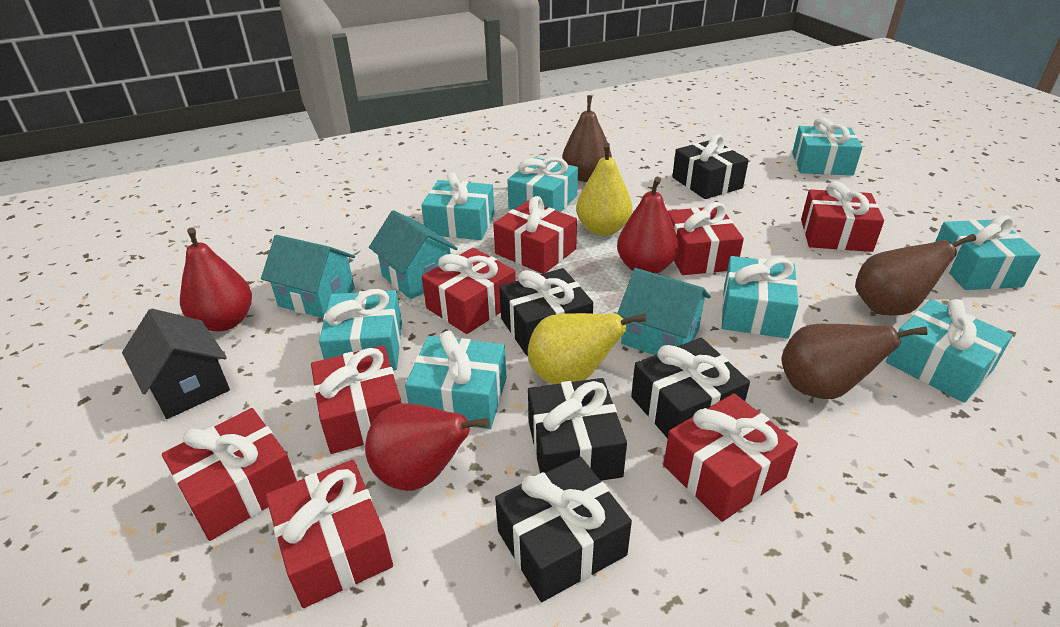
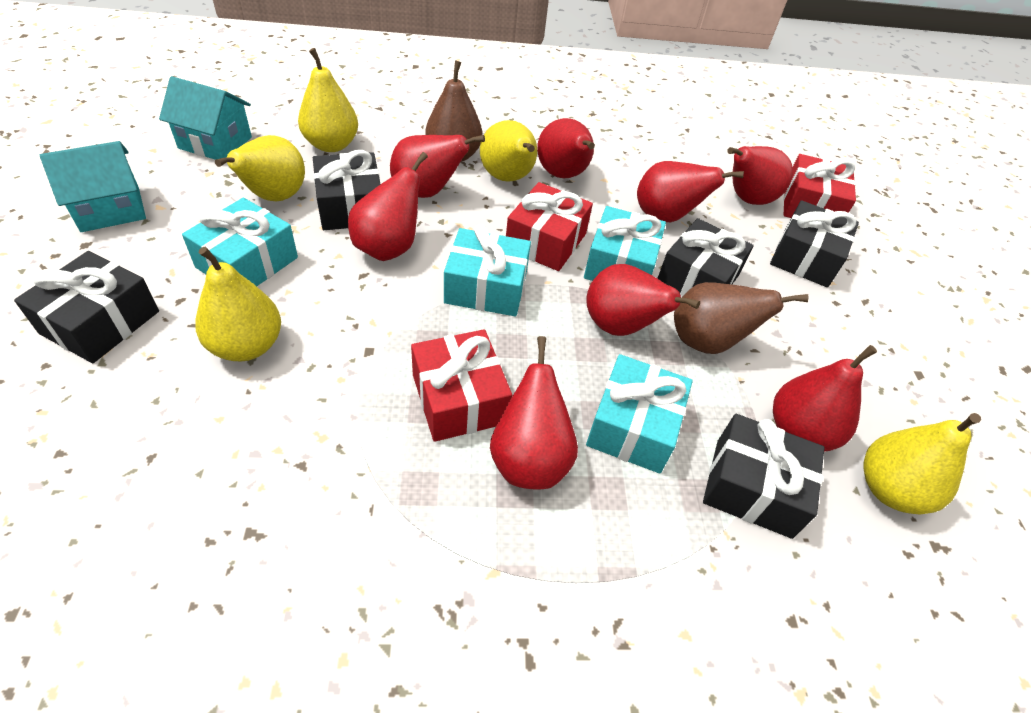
black house: 1 -> 0
brown pear: 3 -> 2
red gift: 8 -> 3
red pear: 3 -> 8
turquoise gift: 8 -> 4
turquoise house: 3 -> 2
yellow pear: 2 -> 5

